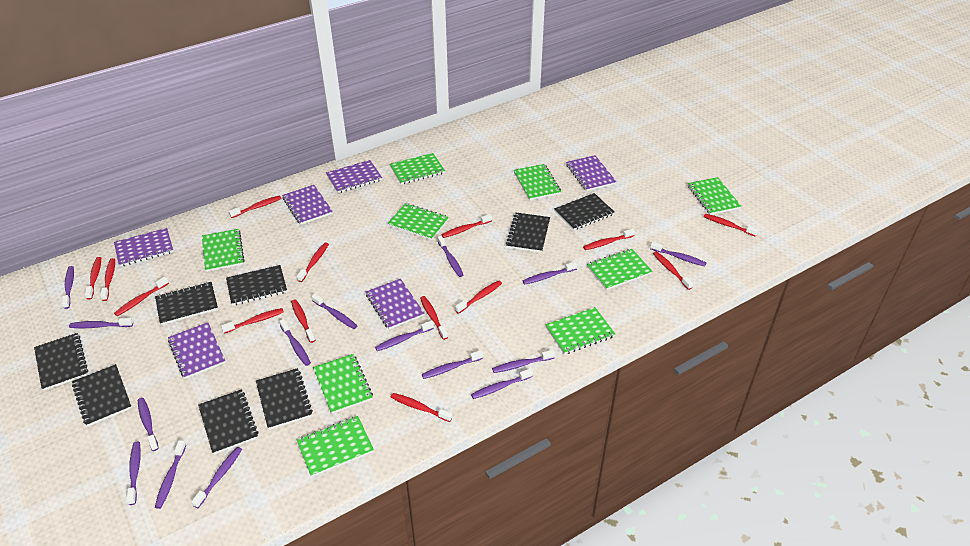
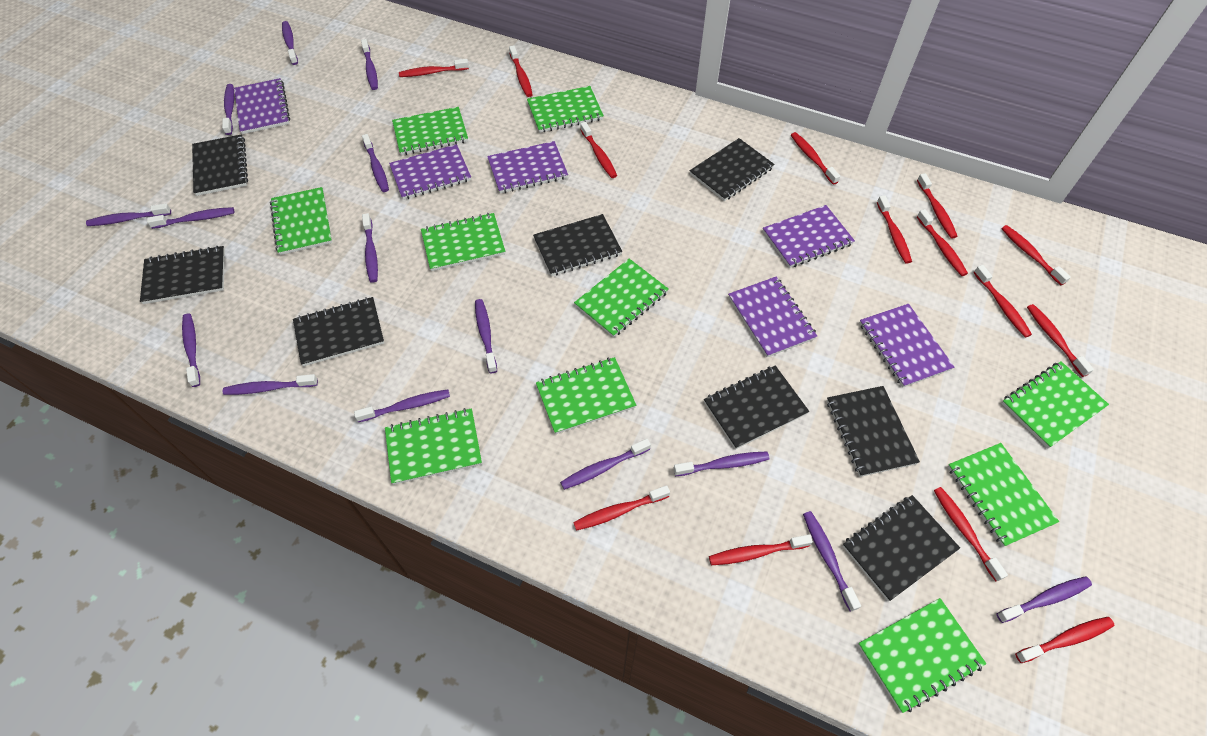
green notebook: 9 -> 10

